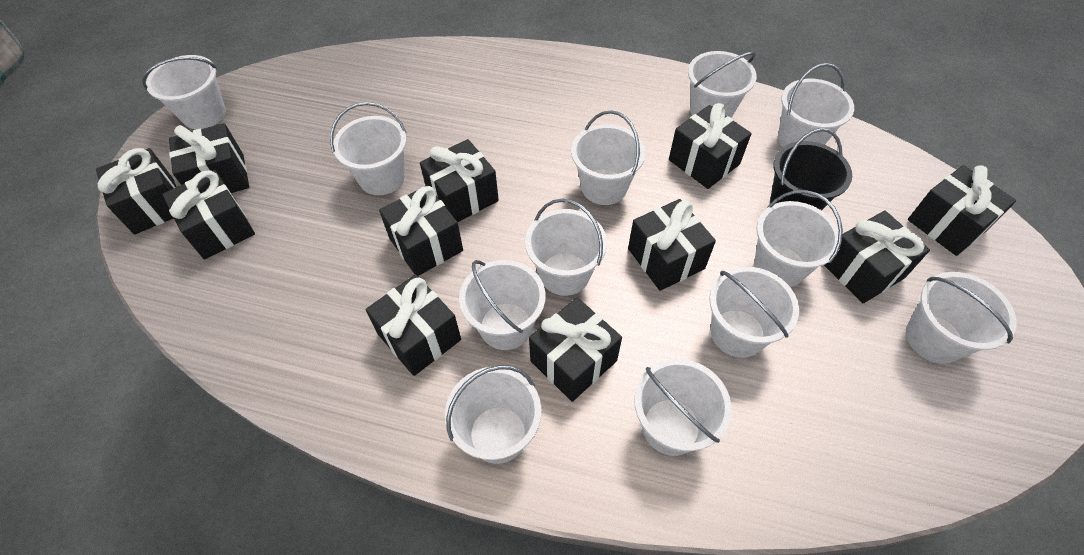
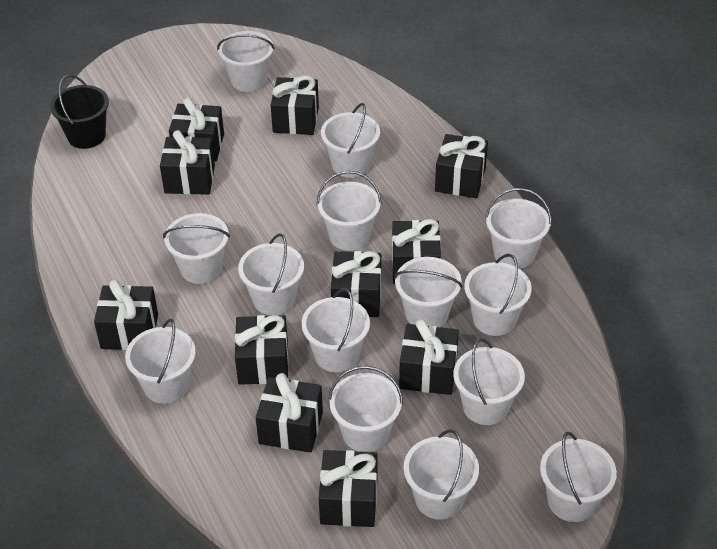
white bucket: 12 -> 14

